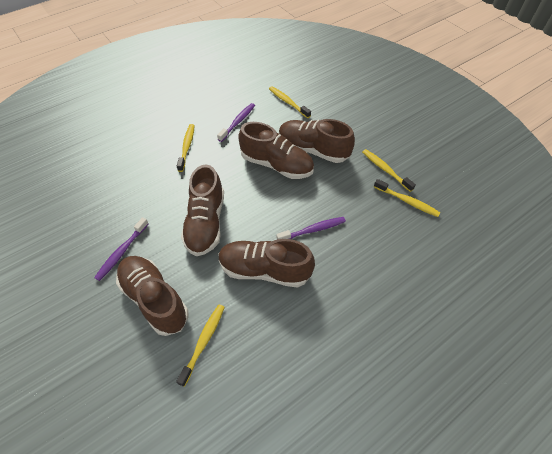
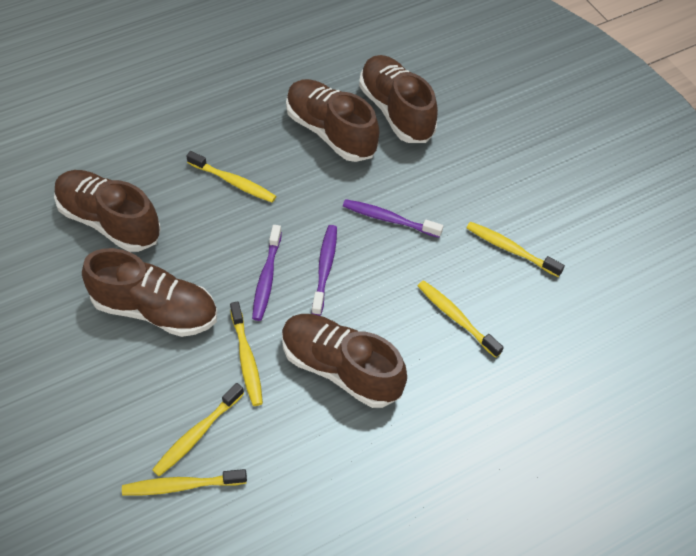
yellow toothbrush: 5 -> 6

